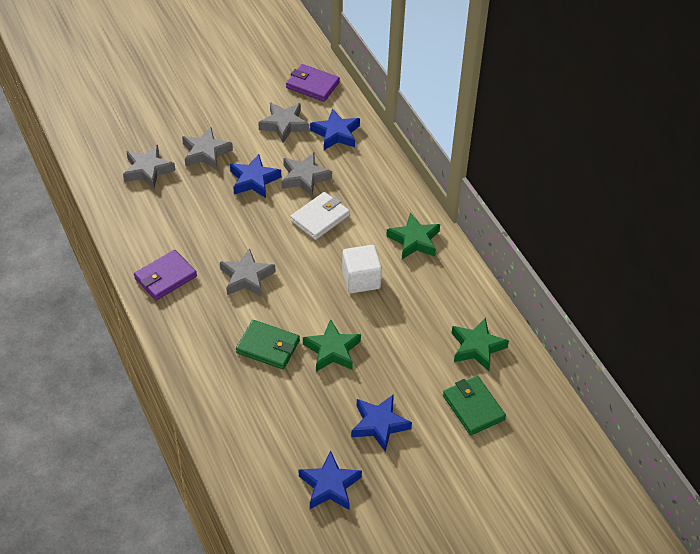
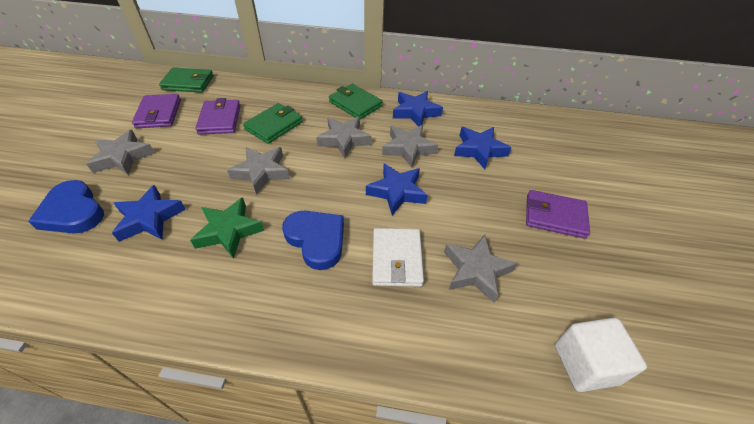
blue heart: 0 -> 2
green star: 3 -> 1
green wallet: 2 -> 3
purple wallet: 2 -> 3

